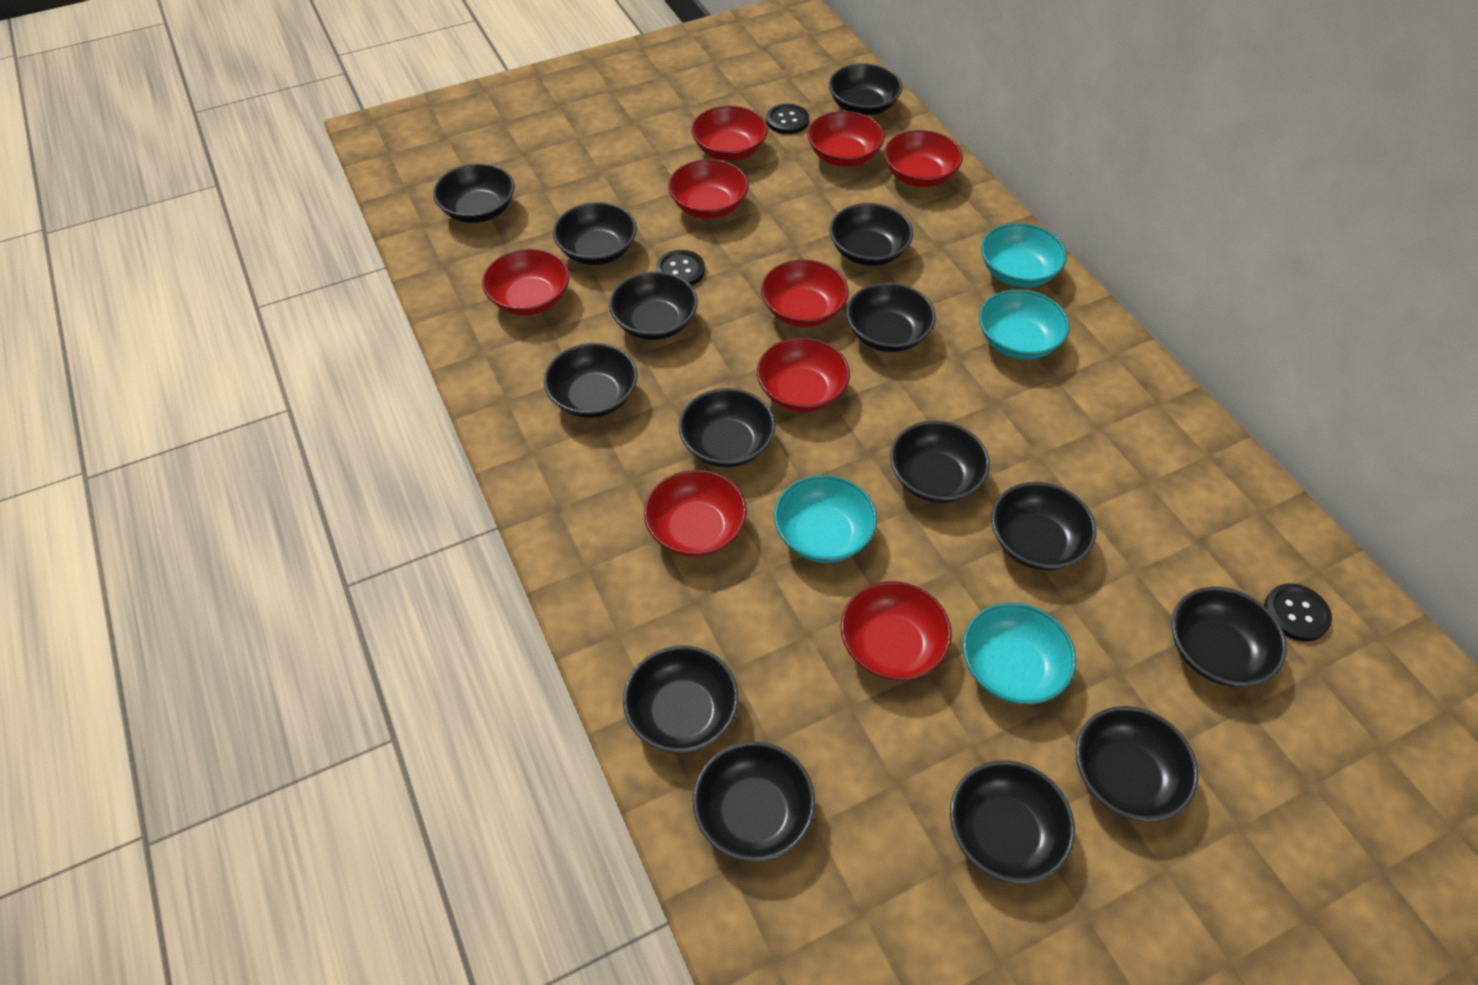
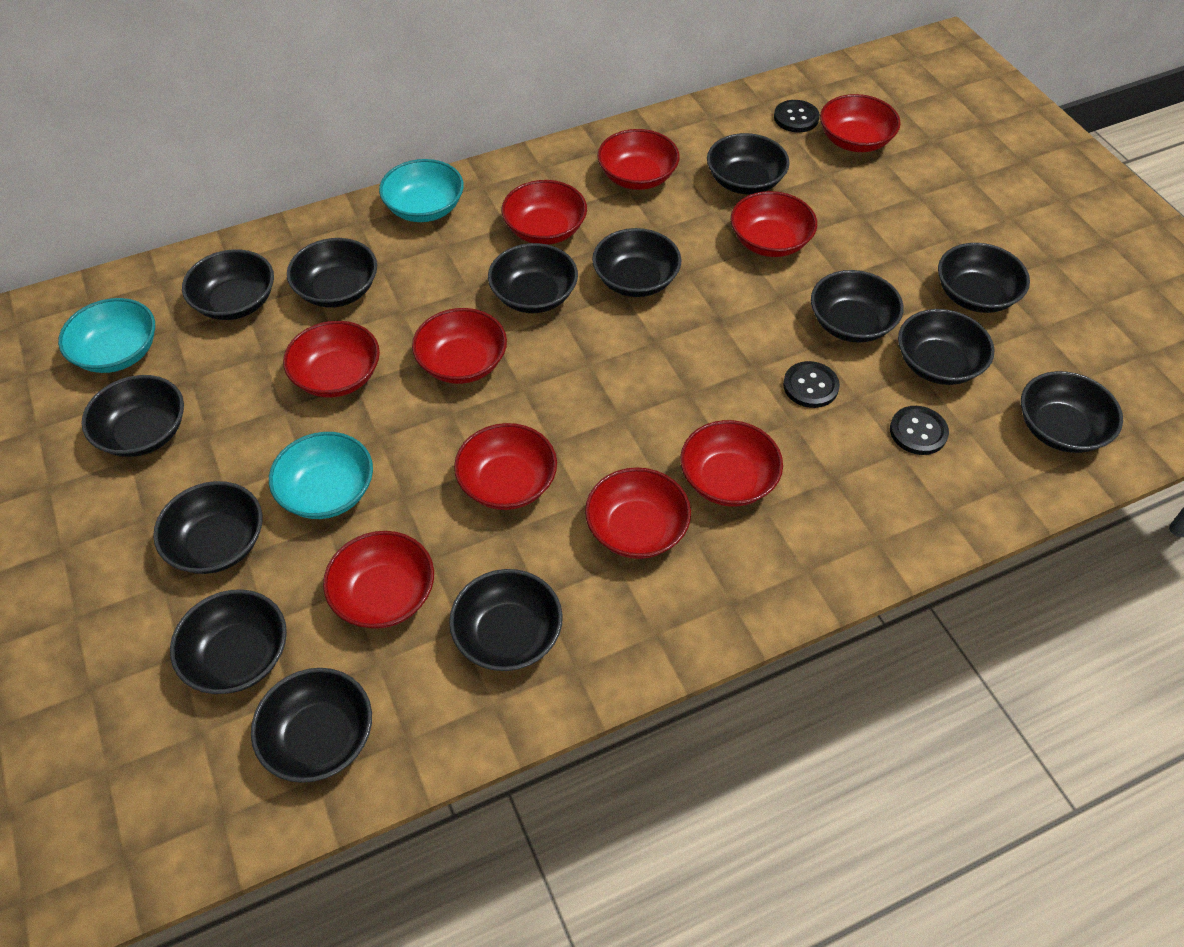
black bowl: 15 -> 14
red bowl: 9 -> 10
turquoise bowl: 4 -> 3

